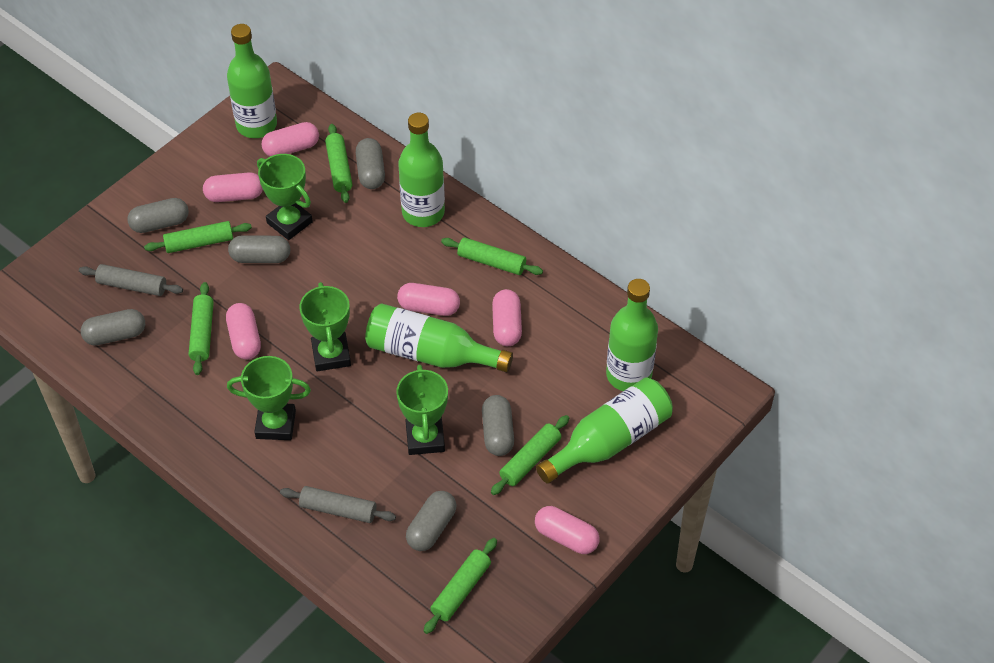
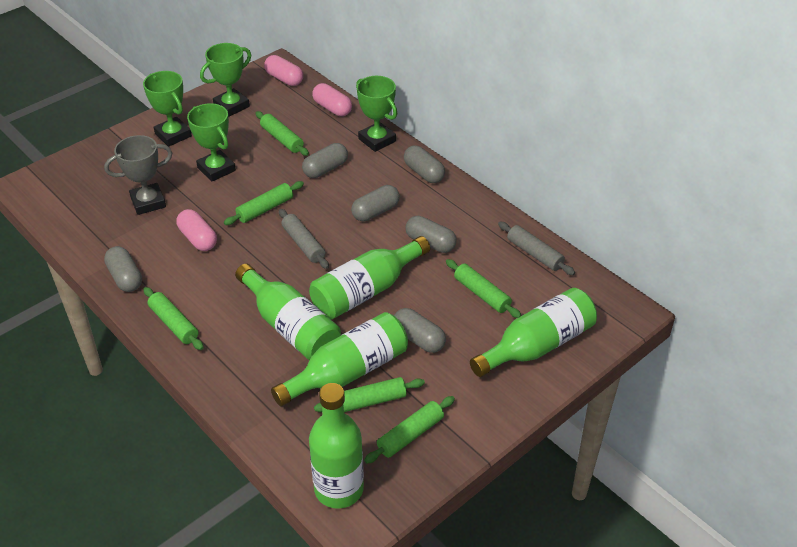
grey trophy: 0 -> 1
pink capsule: 6 -> 3

